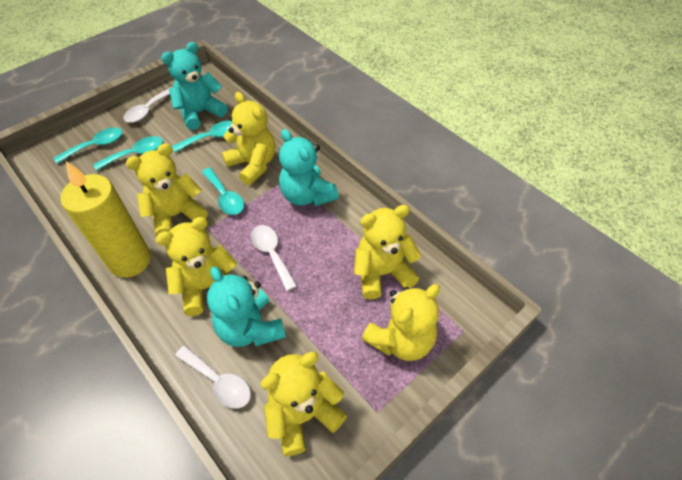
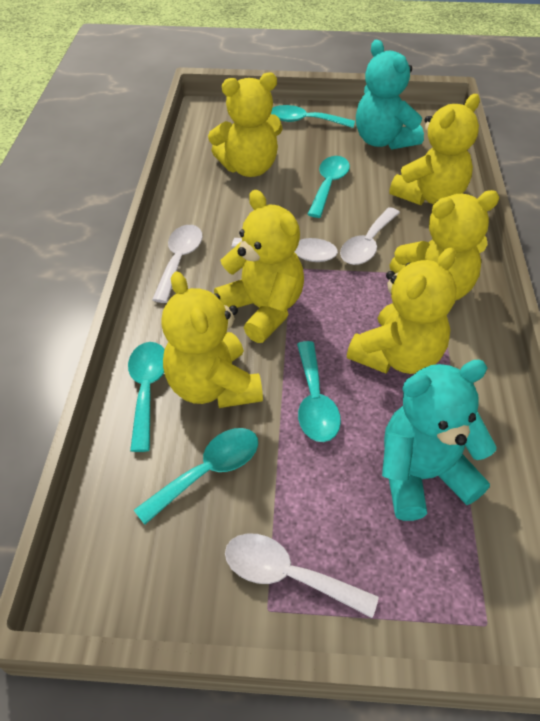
turquoise spoon: 4 -> 5
turquoise teddy bear: 3 -> 2
white spoon: 3 -> 4
yellow candle: 1 -> 0

